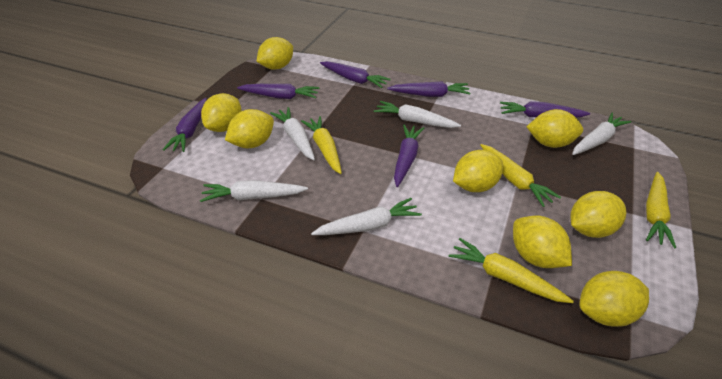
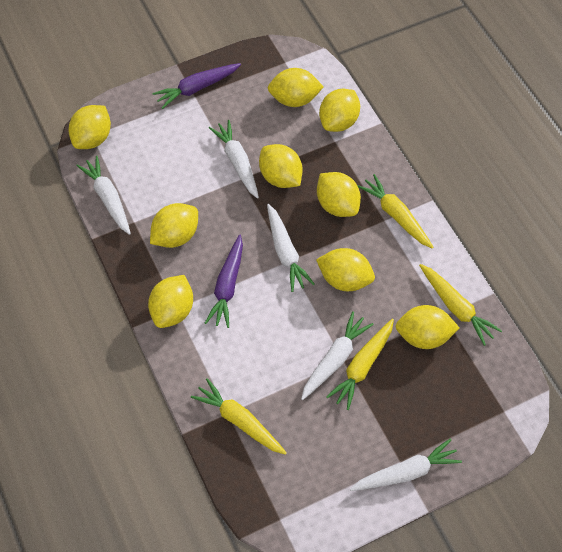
purple carrot: 6 -> 2
yellow lemon: 8 -> 9

